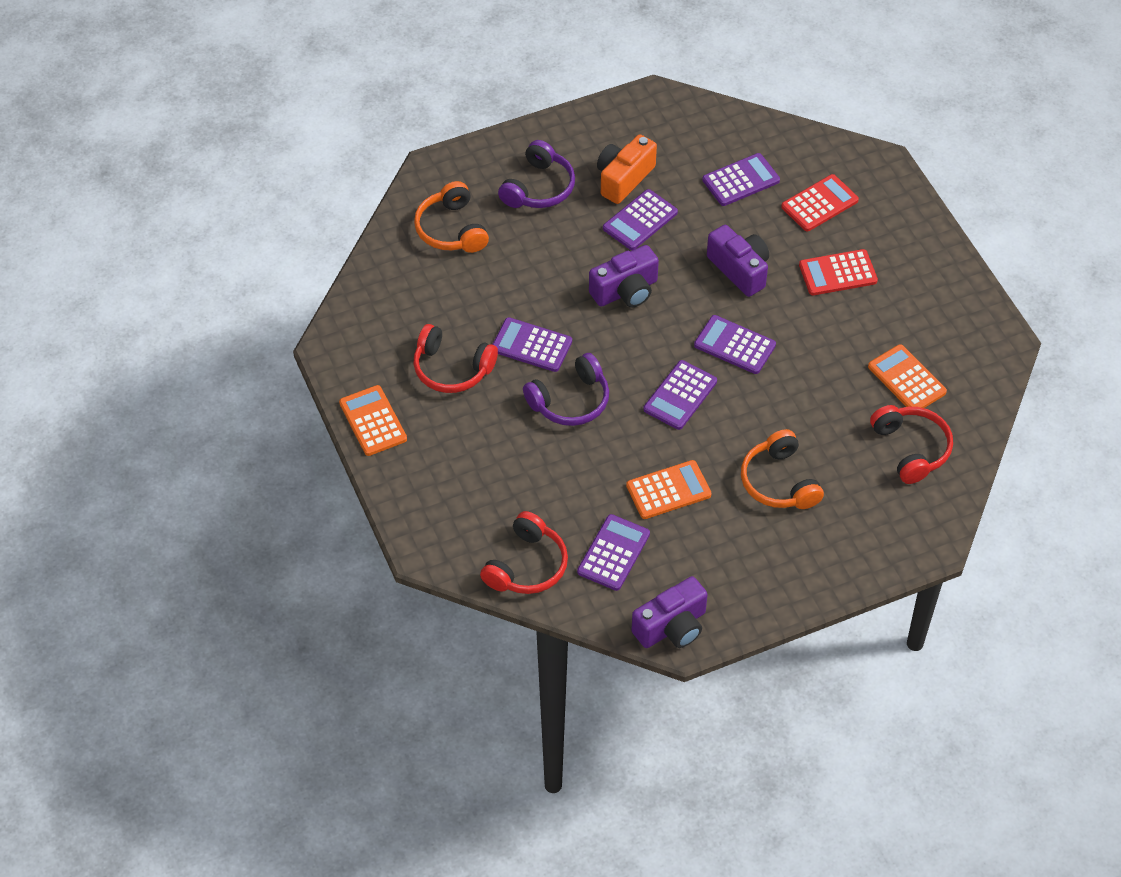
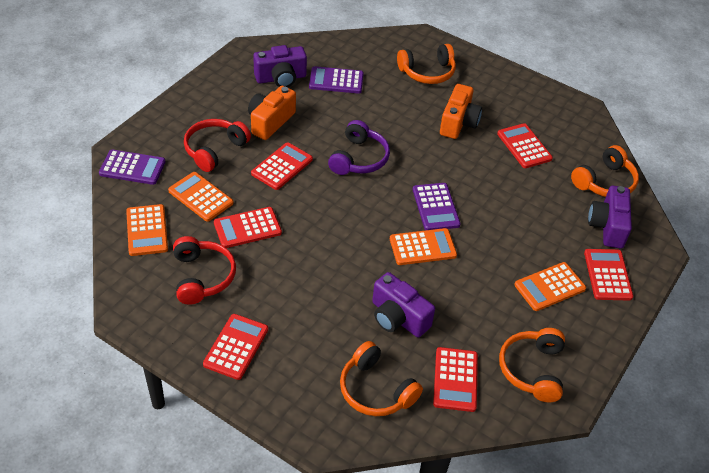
orange calculator: 3 -> 4
orange camera: 1 -> 2
orange headphones: 2 -> 4
purple calculator: 6 -> 3
purple headphones: 2 -> 1
red calculator: 2 -> 6
red headphones: 3 -> 2

